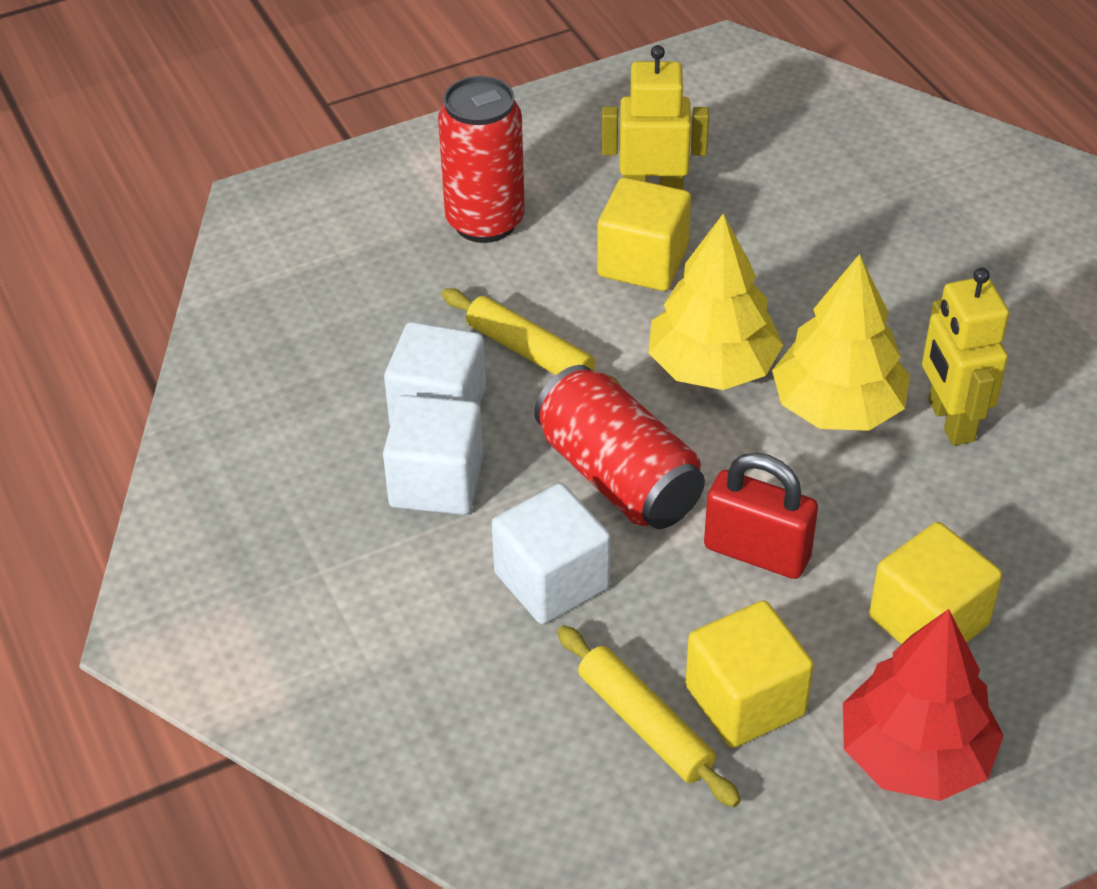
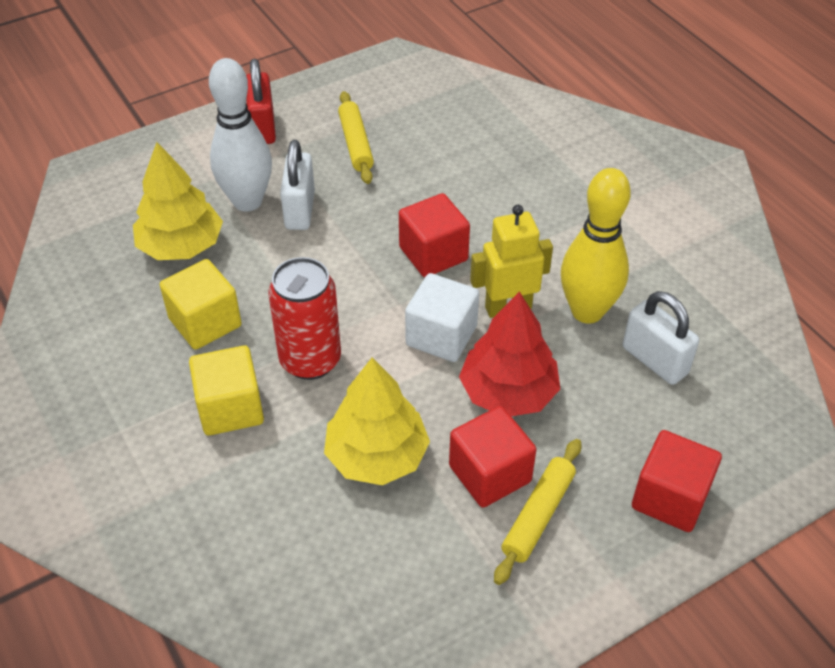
red can: 2 -> 1
red cube: 0 -> 3
white bowling pin: 0 -> 1
white cube: 3 -> 1
white padlock: 0 -> 2
yellow bowling pin: 0 -> 1
yellow cube: 3 -> 2
yellow robot: 2 -> 1

